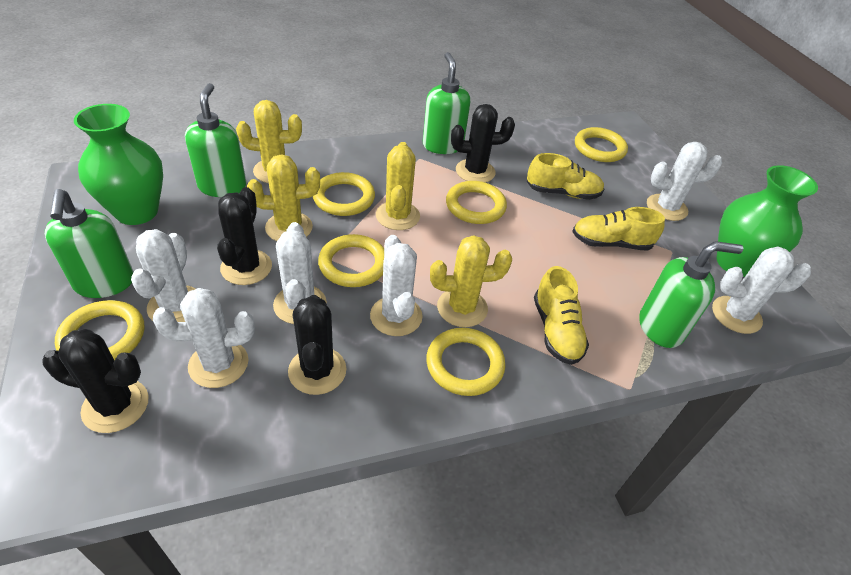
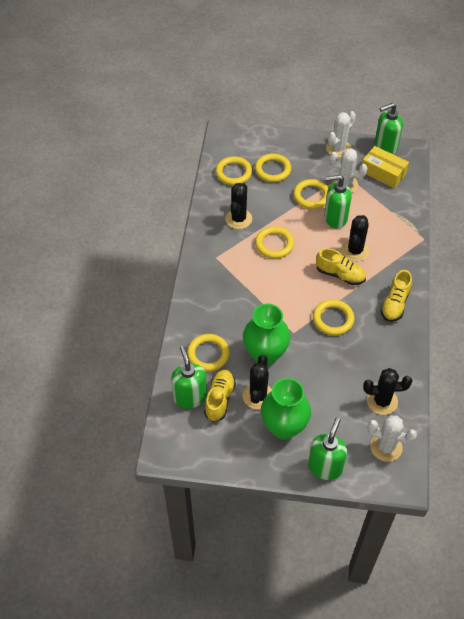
white cactus: 6 -> 3
yellow box: 0 -> 1
yellow cactus: 4 -> 0

